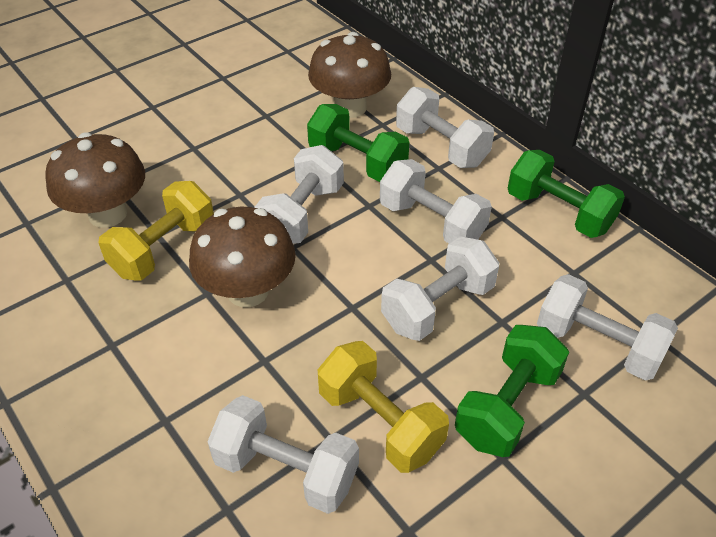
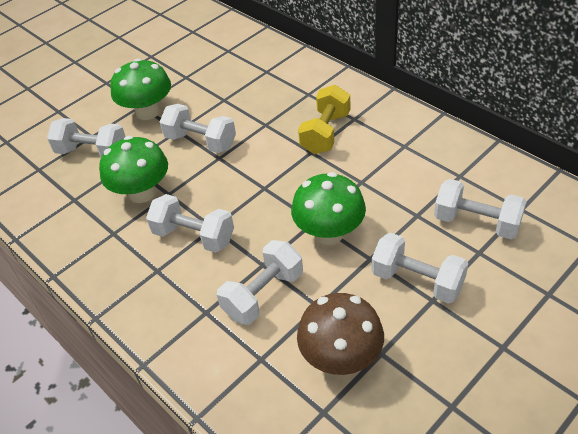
brown mushroom: 3 -> 1
green dumbbell: 3 -> 0
green mushroom: 0 -> 3
yellow dumbbell: 2 -> 1

